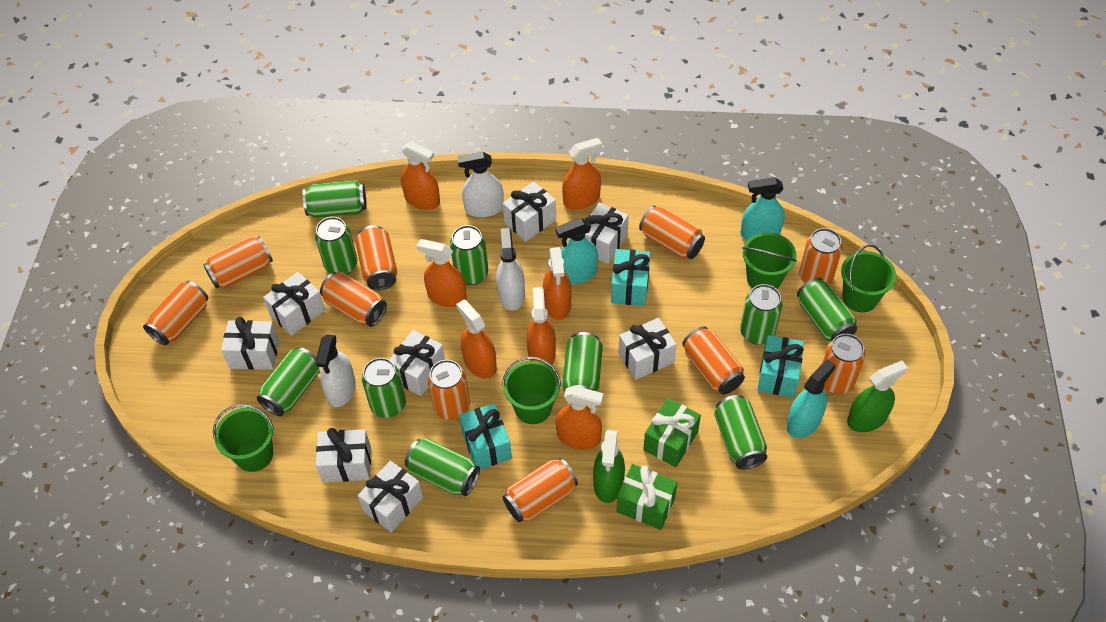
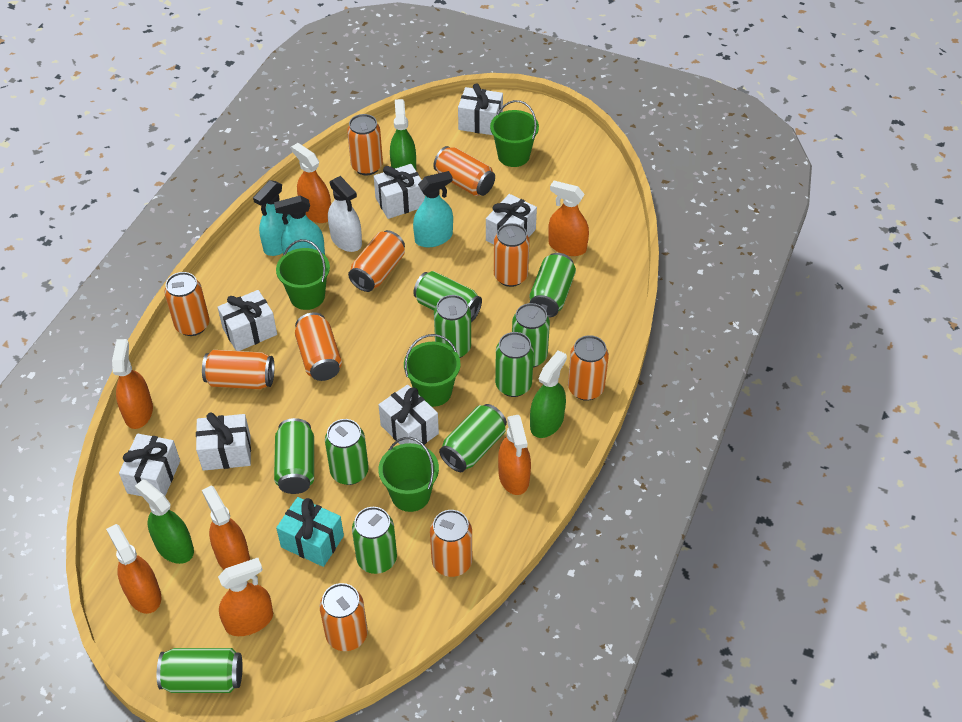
green gift: 2 -> 0
green spray bottle: 2 -> 3
turquoise gift: 3 -> 1
white gift: 8 -> 7
white spray bottle: 3 -> 1

